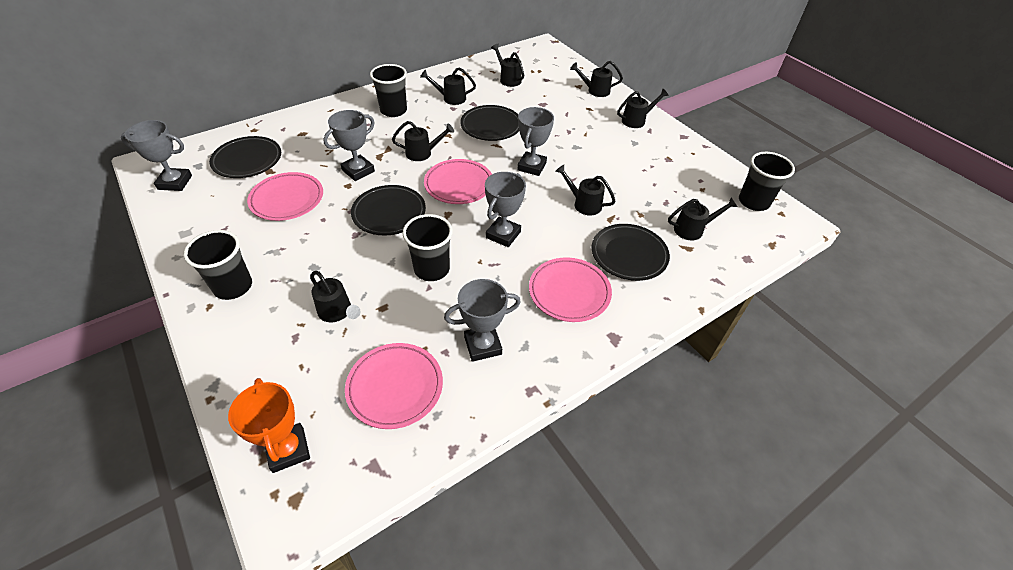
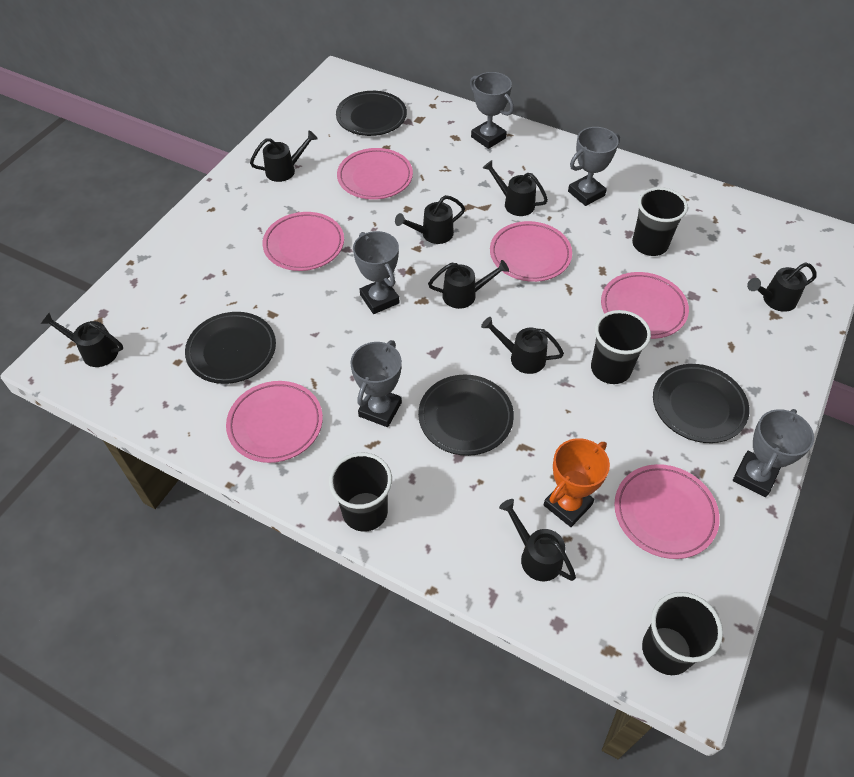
pink plate: 4 -> 6

